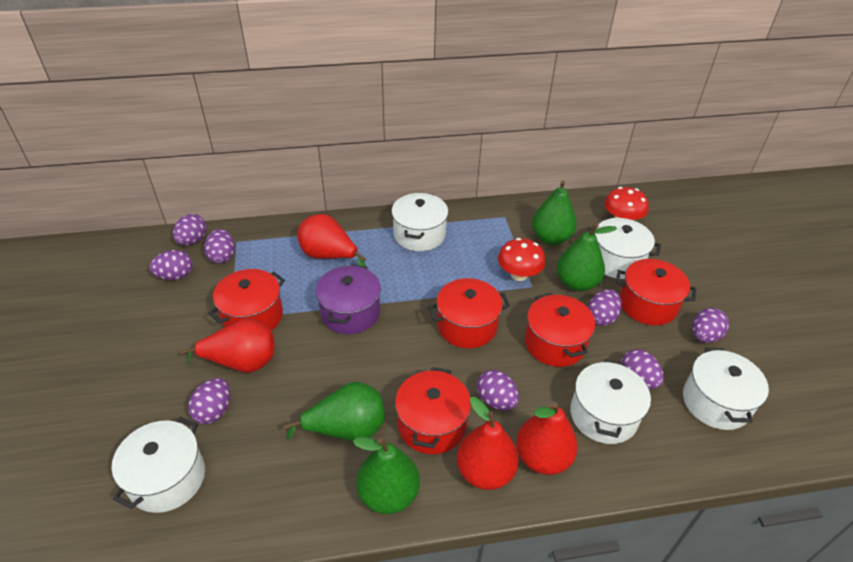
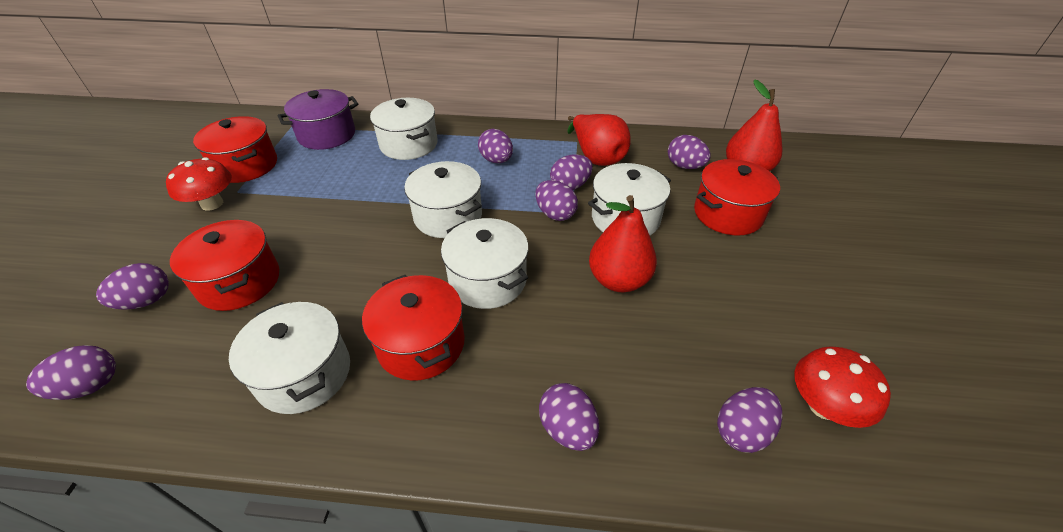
green pear: 4 -> 0
red pear: 4 -> 3
red pot: 5 -> 4

